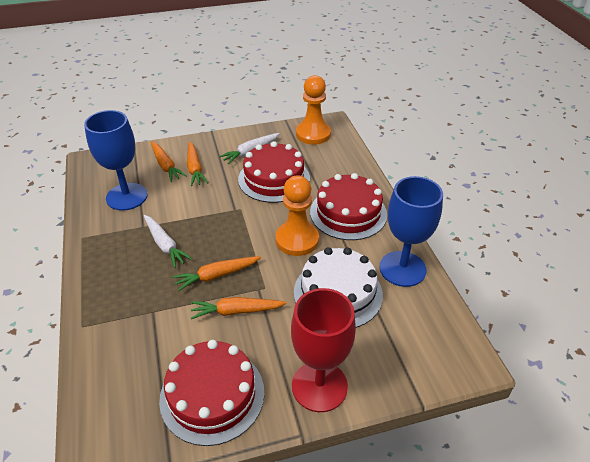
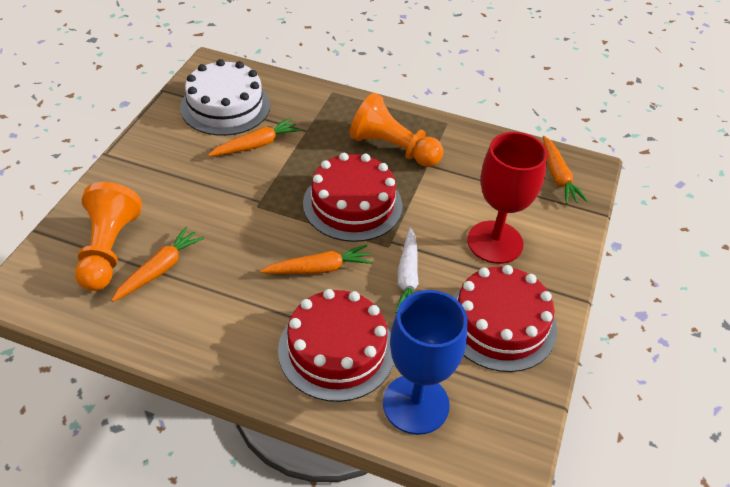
blue goblet: 2 -> 1
white carrot: 2 -> 1

